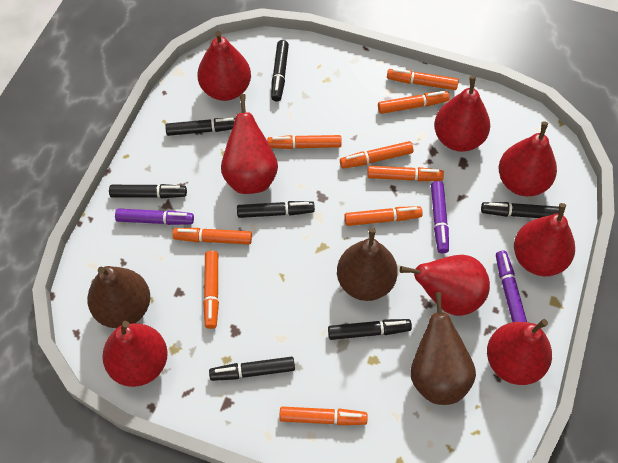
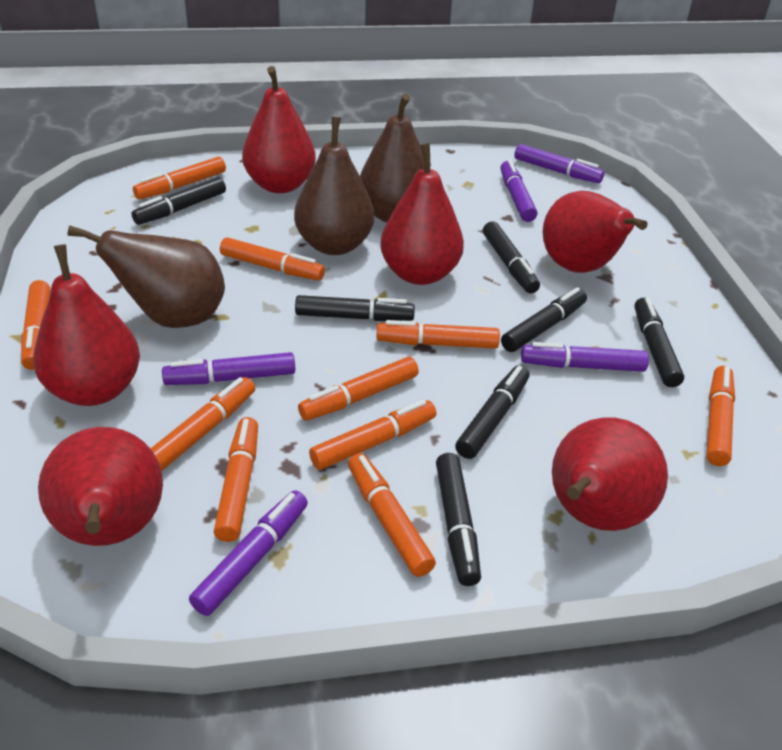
orange marker: 9 -> 10
purple marker: 3 -> 5
red pear: 8 -> 6

